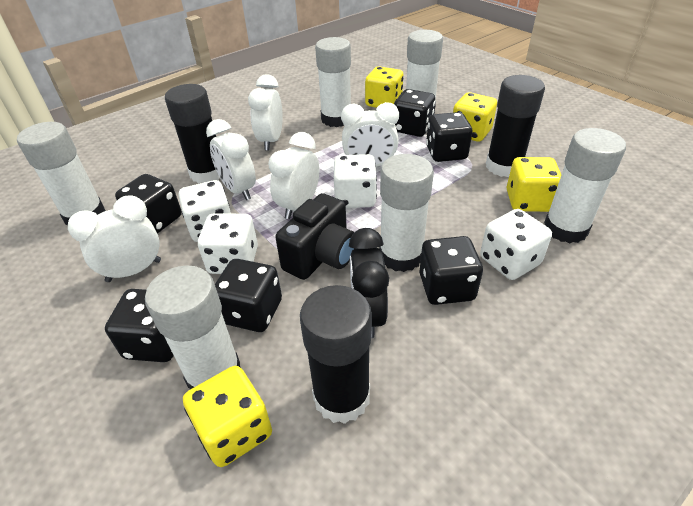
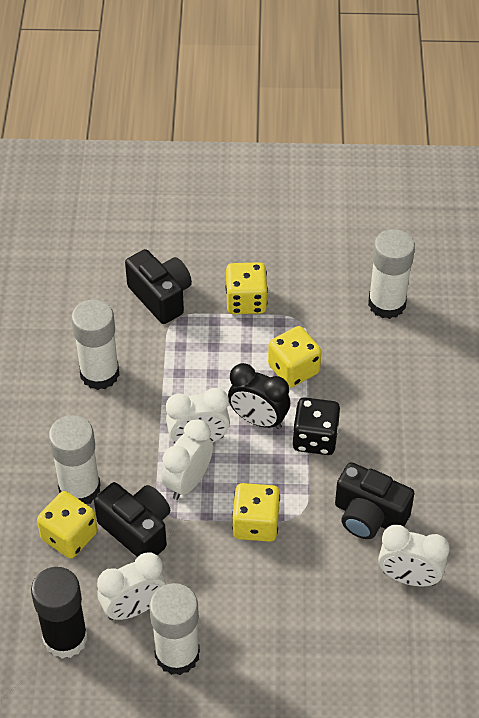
black camera: 1 -> 3
black dice: 6 -> 1
black glue stick: 3 -> 1
white clock: 5 -> 4
white dice: 4 -> 0
white glue stick: 6 -> 4

